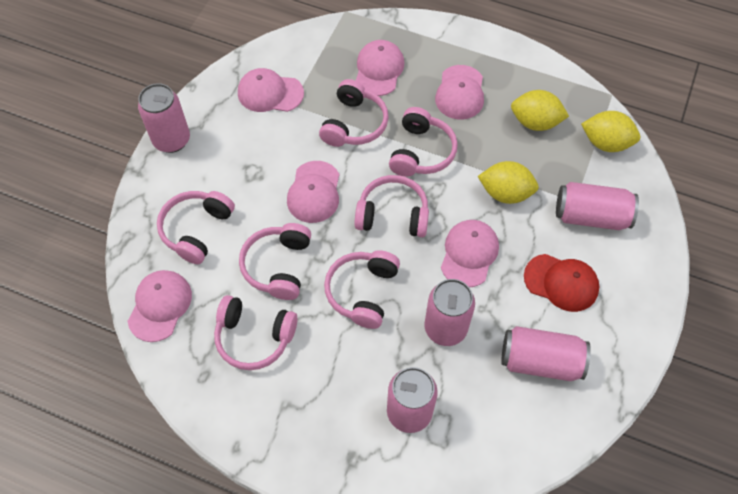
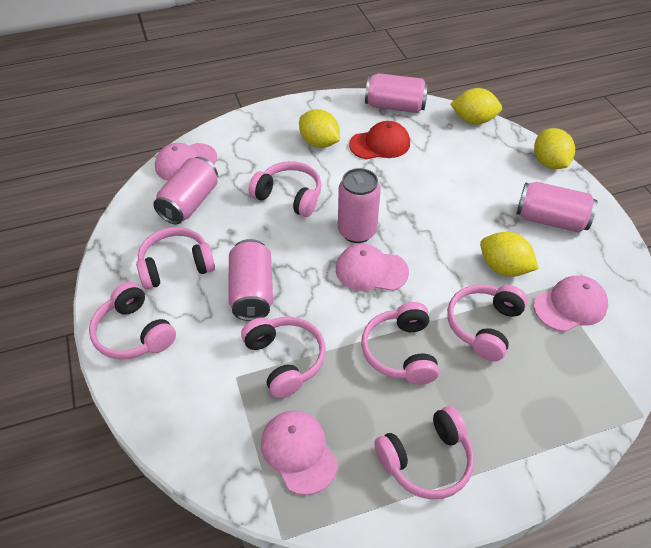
pink cap: 6 -> 4
yellow lemon: 3 -> 4

